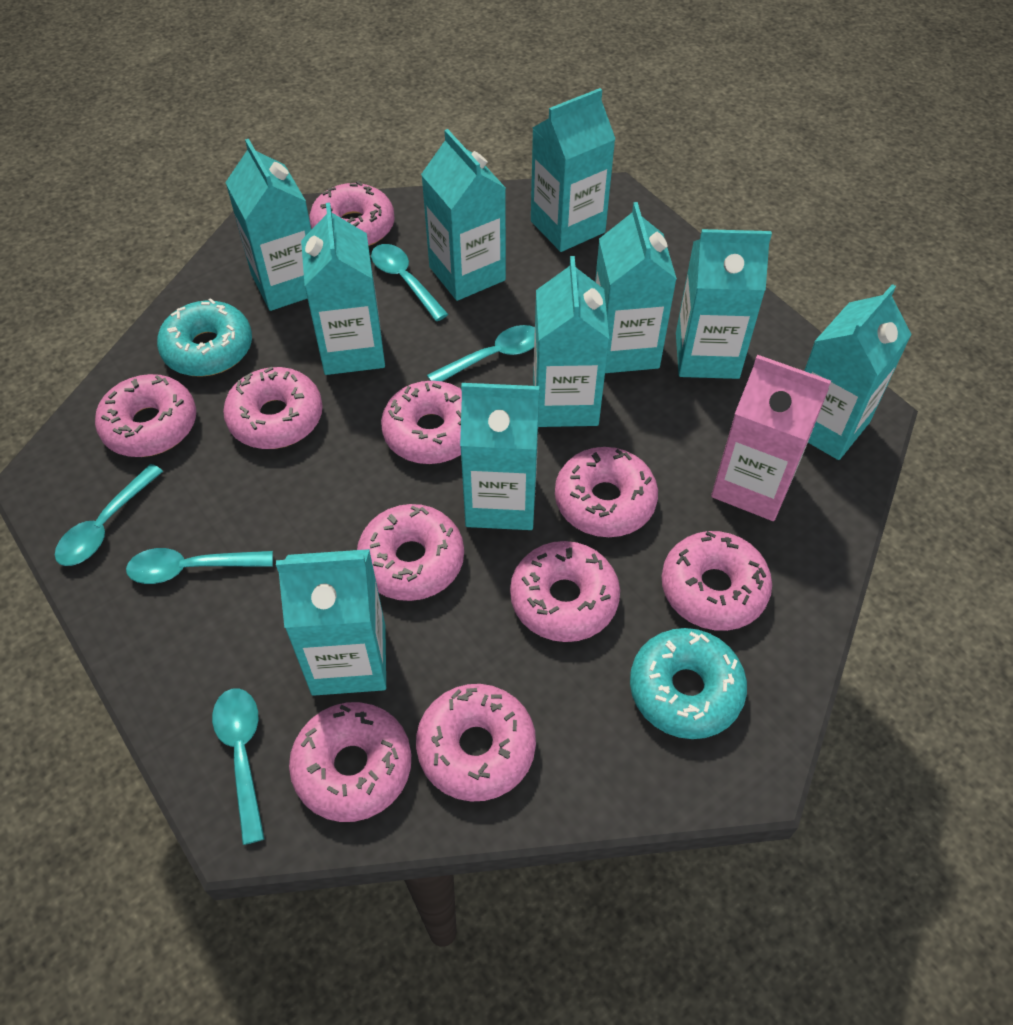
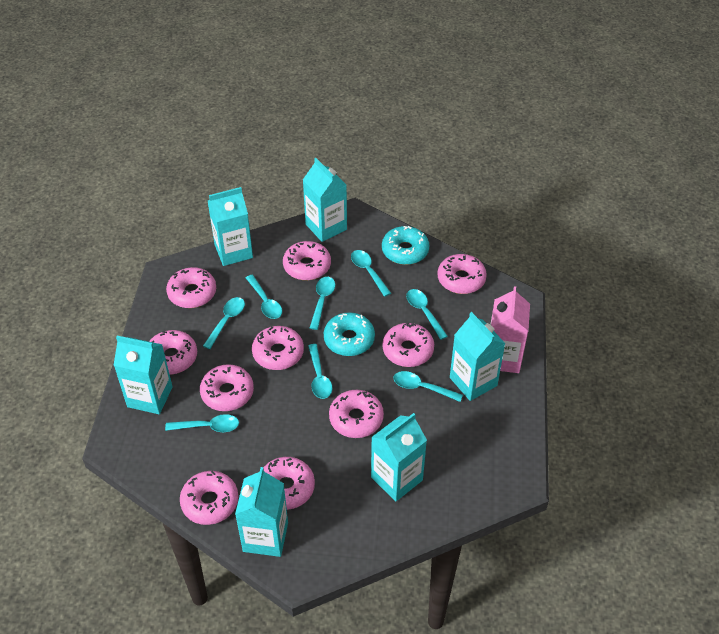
turquoise carton: 10 -> 6
turquoise spoon: 5 -> 8

